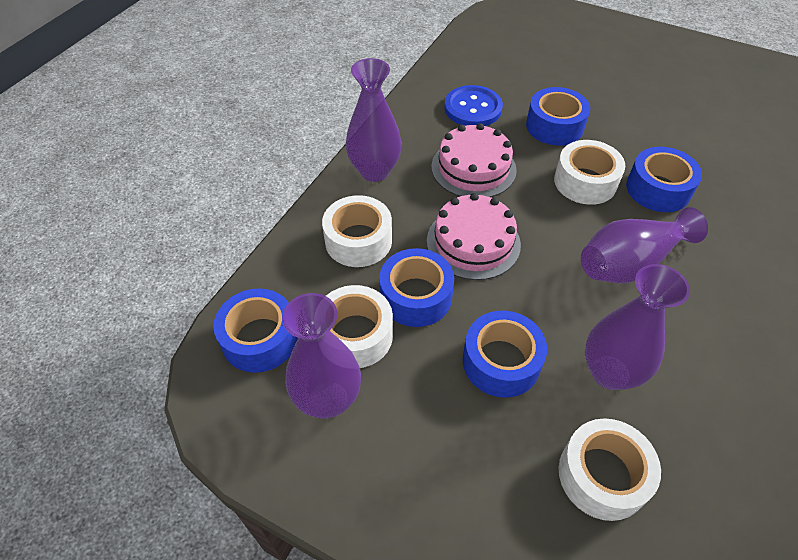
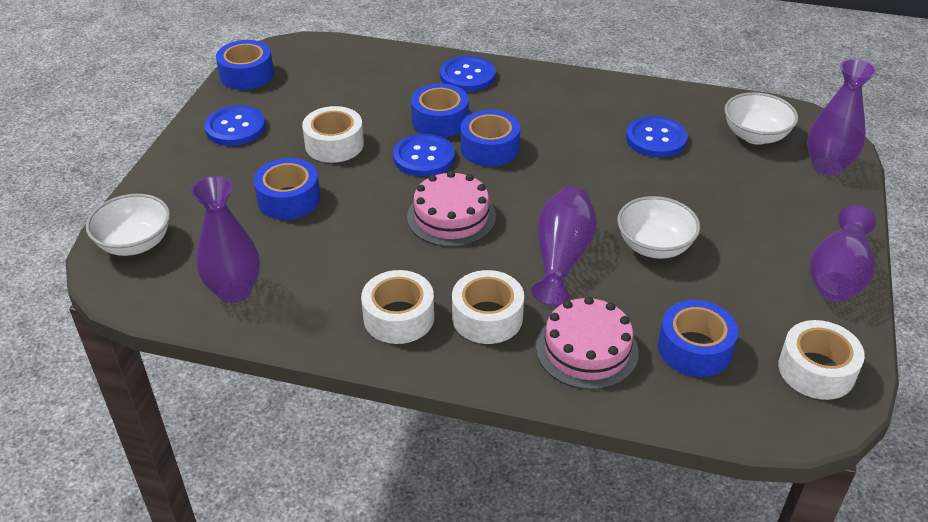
blue button: 1 -> 4
white bowl: 0 -> 3

